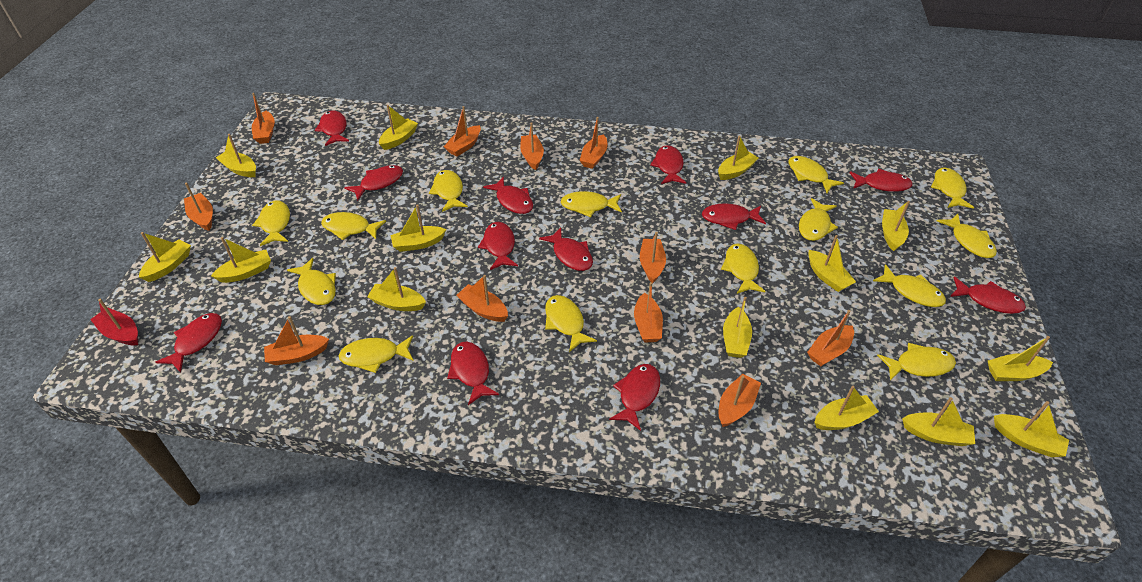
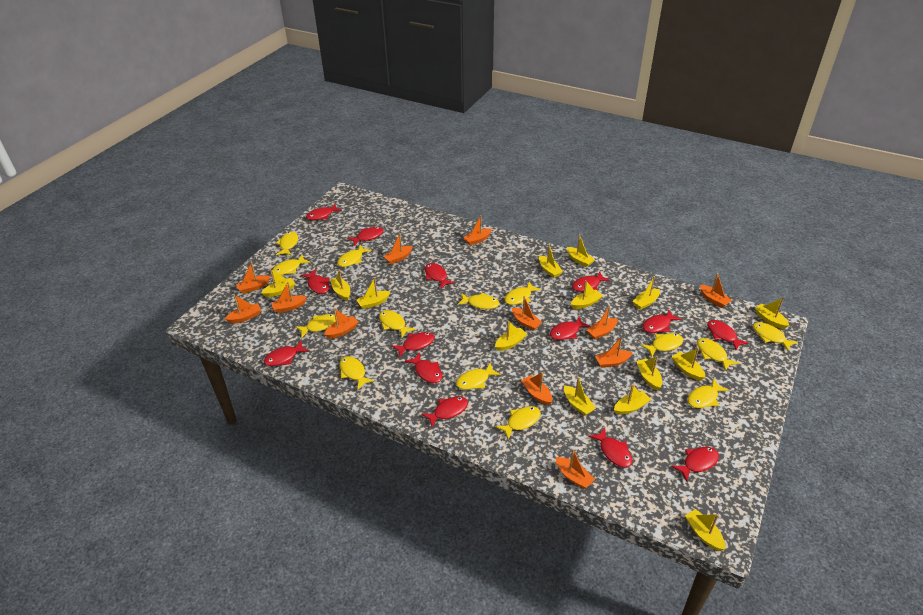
orange boat: 11 -> 12
red boat: 1 -> 0
red fish: 12 -> 14

